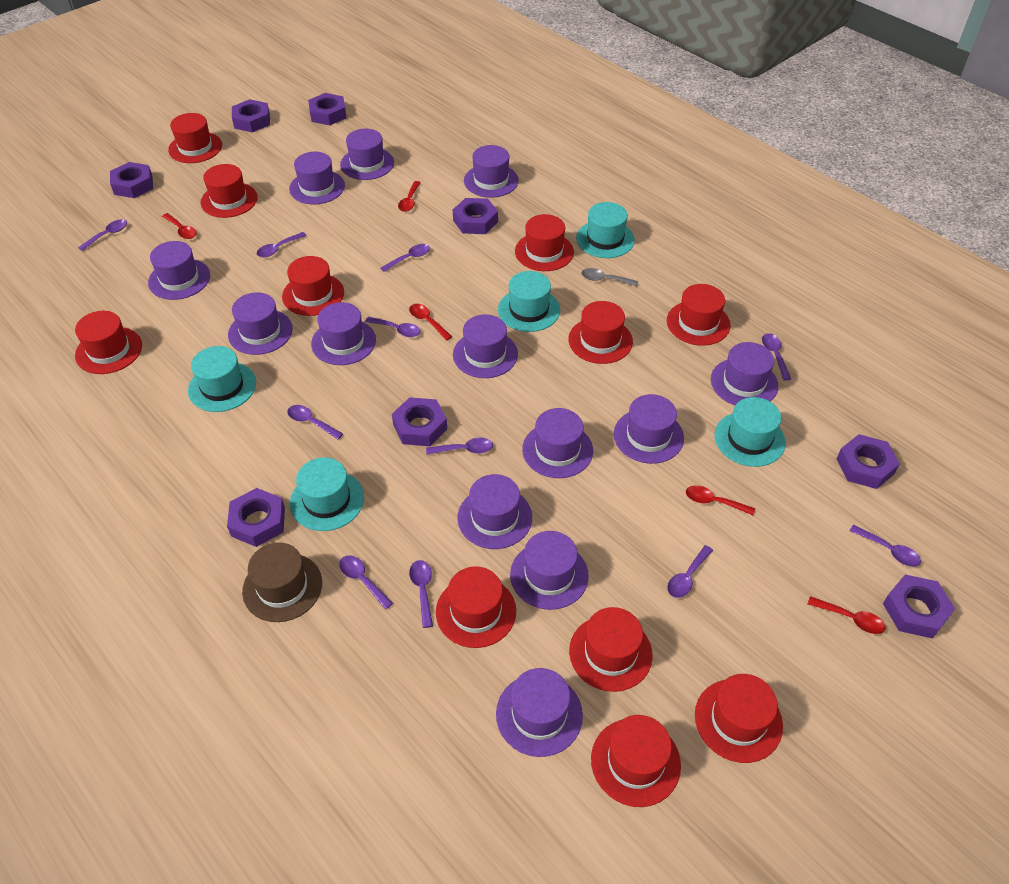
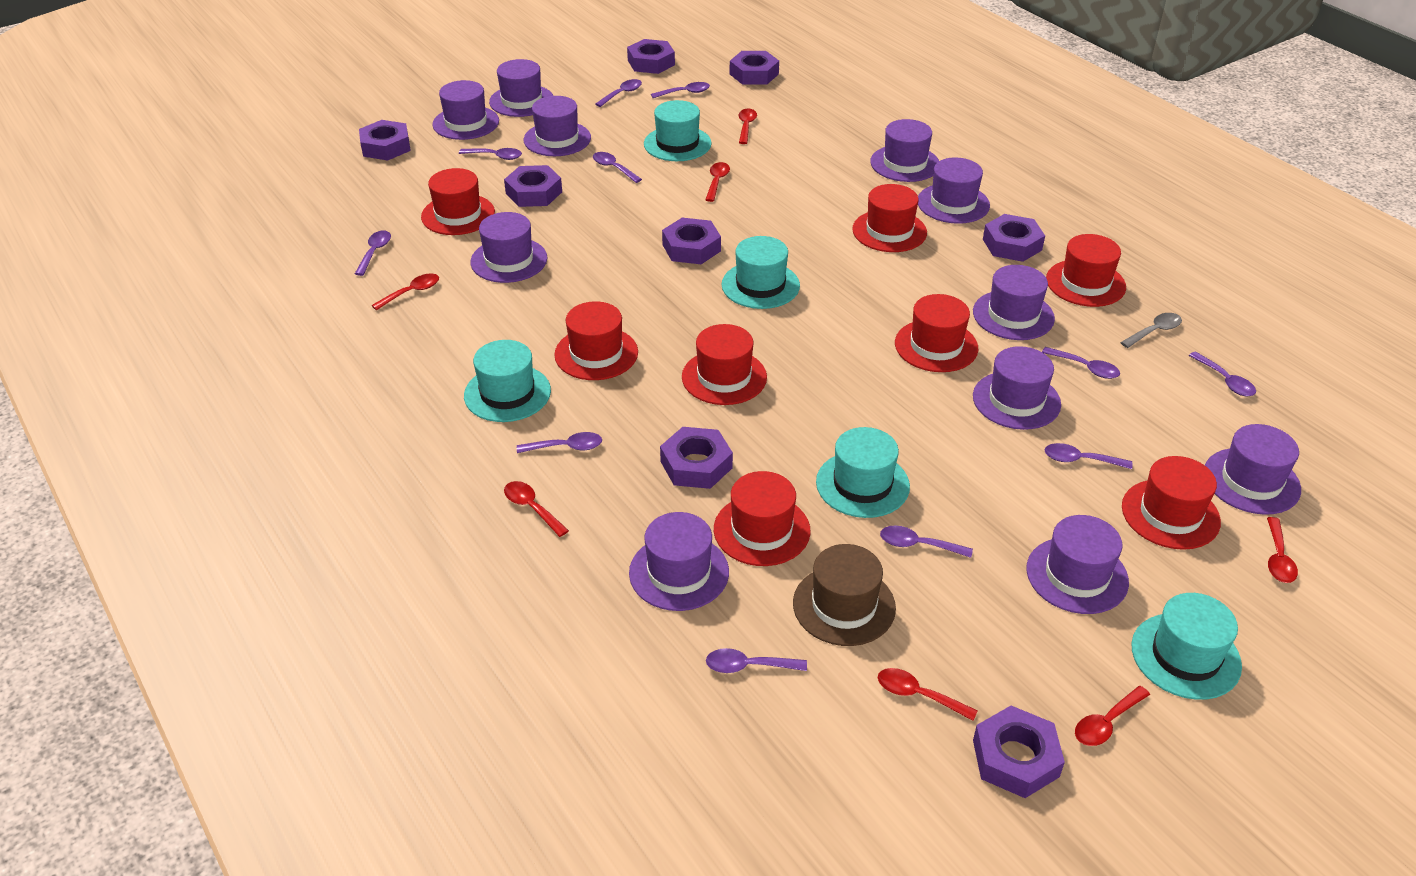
purple hat: 13 -> 11
red hat: 11 -> 8
red spoon: 5 -> 7

